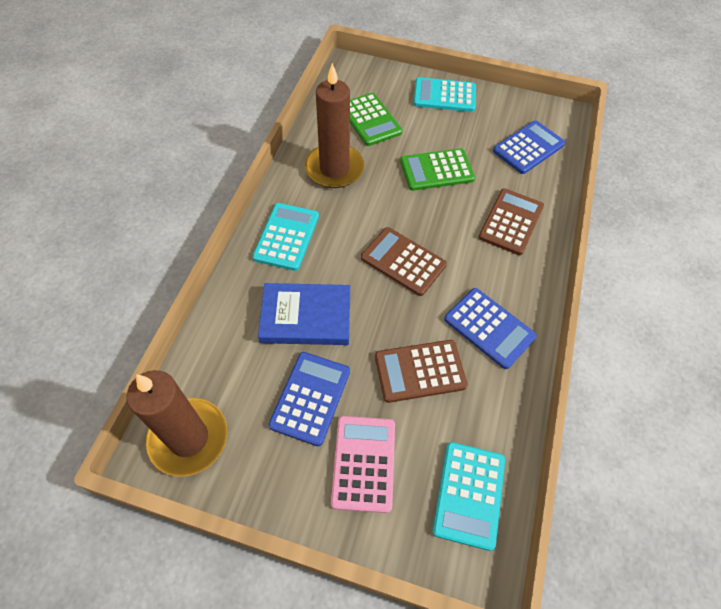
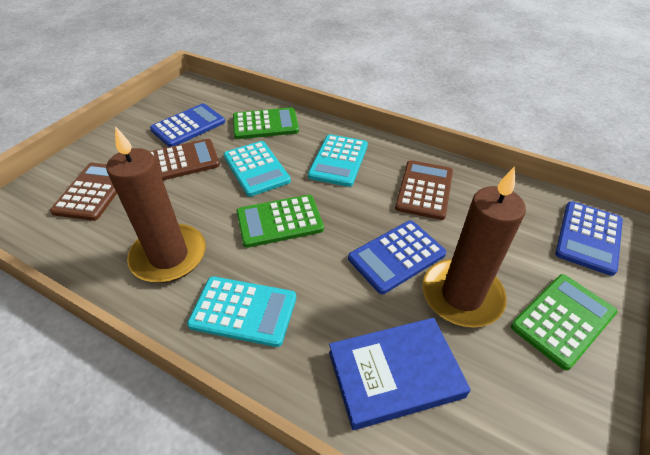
green calculator: 2 -> 3
pink calculator: 1 -> 0

